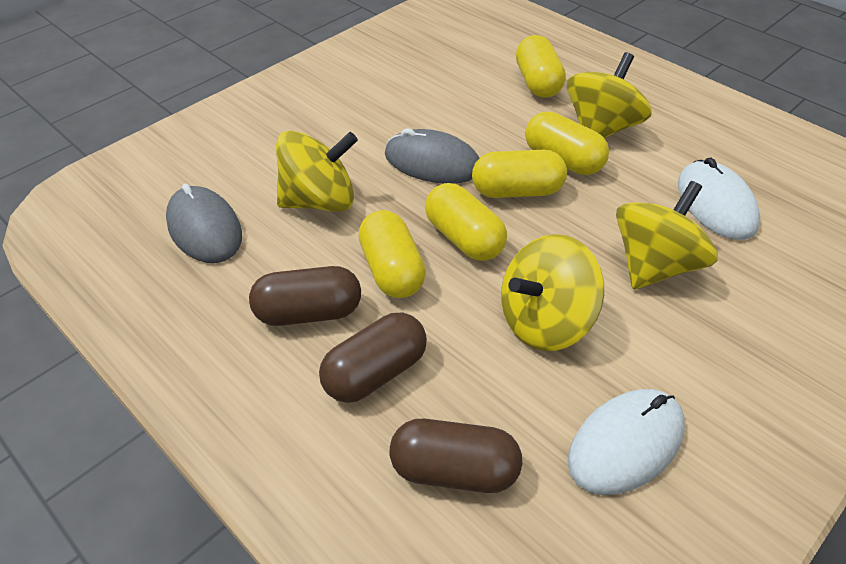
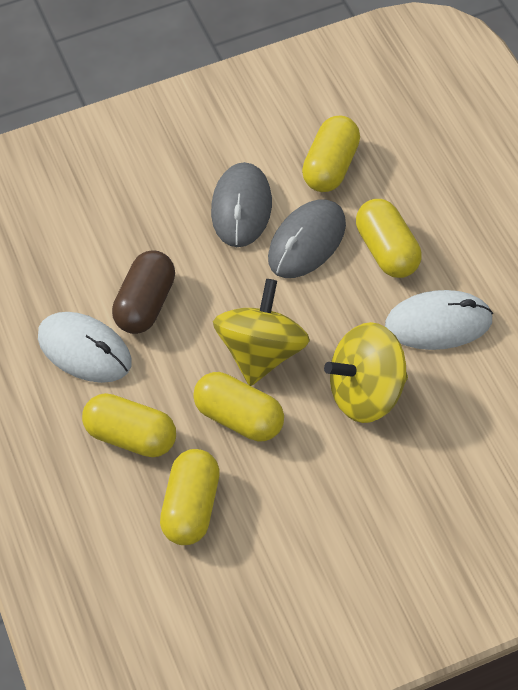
brown capsule: 3 -> 1
yellow spinning top: 4 -> 2

